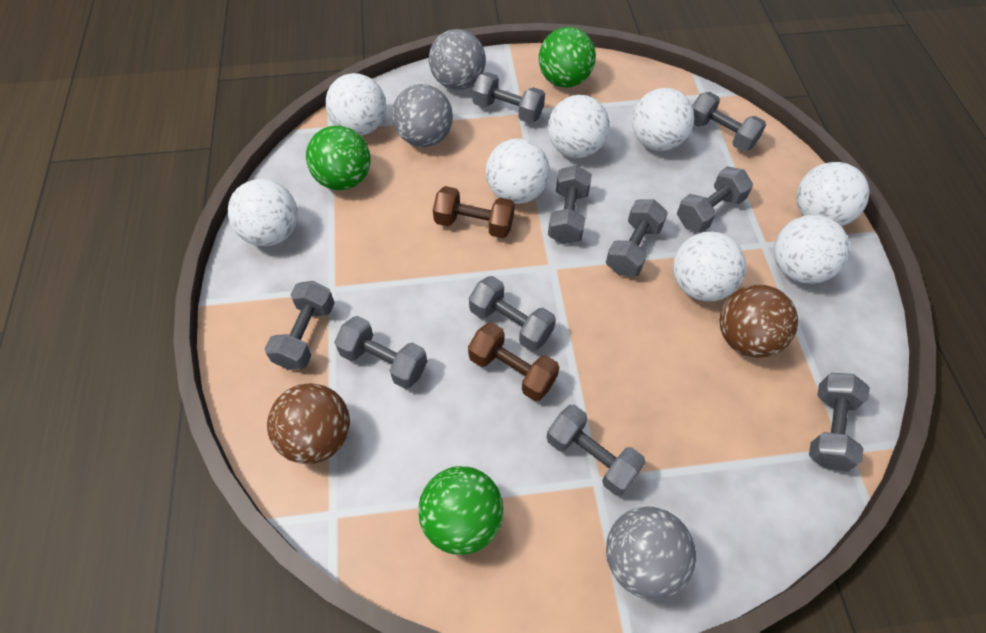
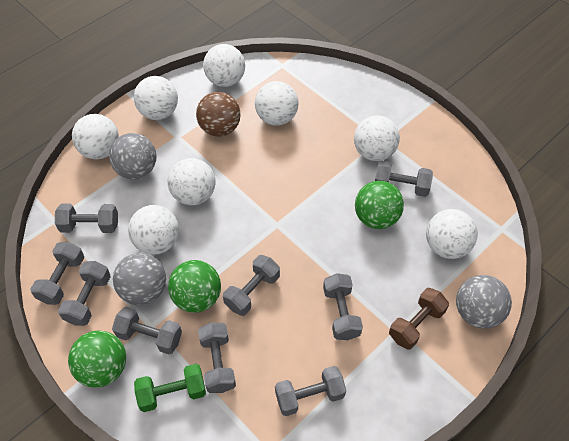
brown ball: 2 -> 1
brown dumbbell: 2 -> 1
green dumbbell: 0 -> 1
grey dumbbell: 10 -> 9

